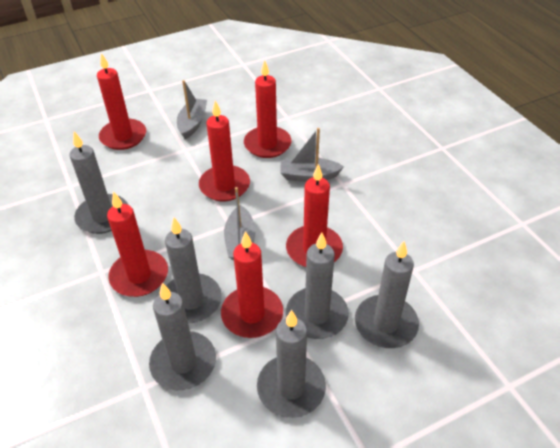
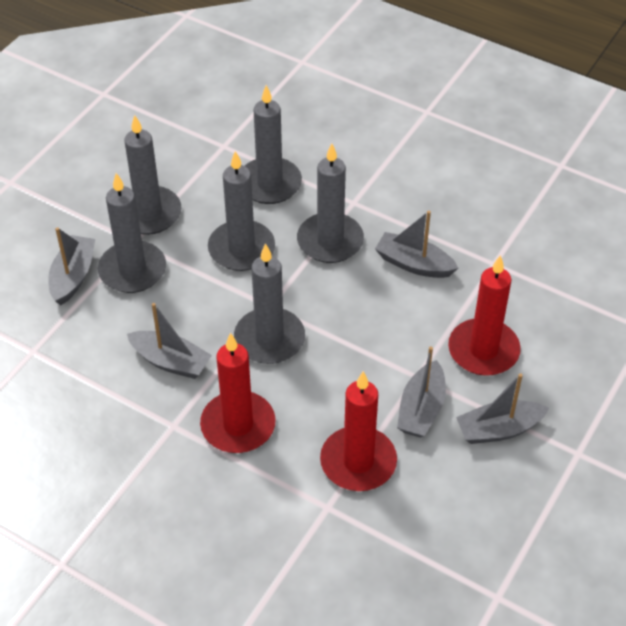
grey boat: 3 -> 5
red candle: 6 -> 3

